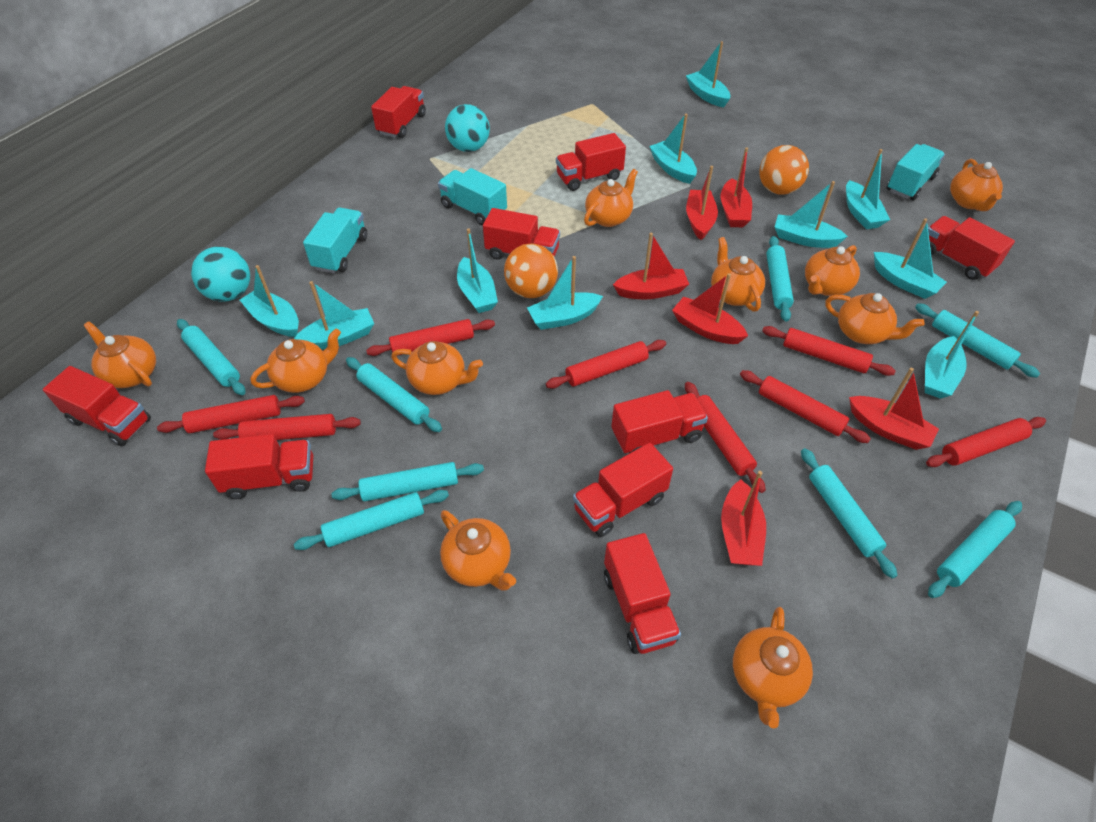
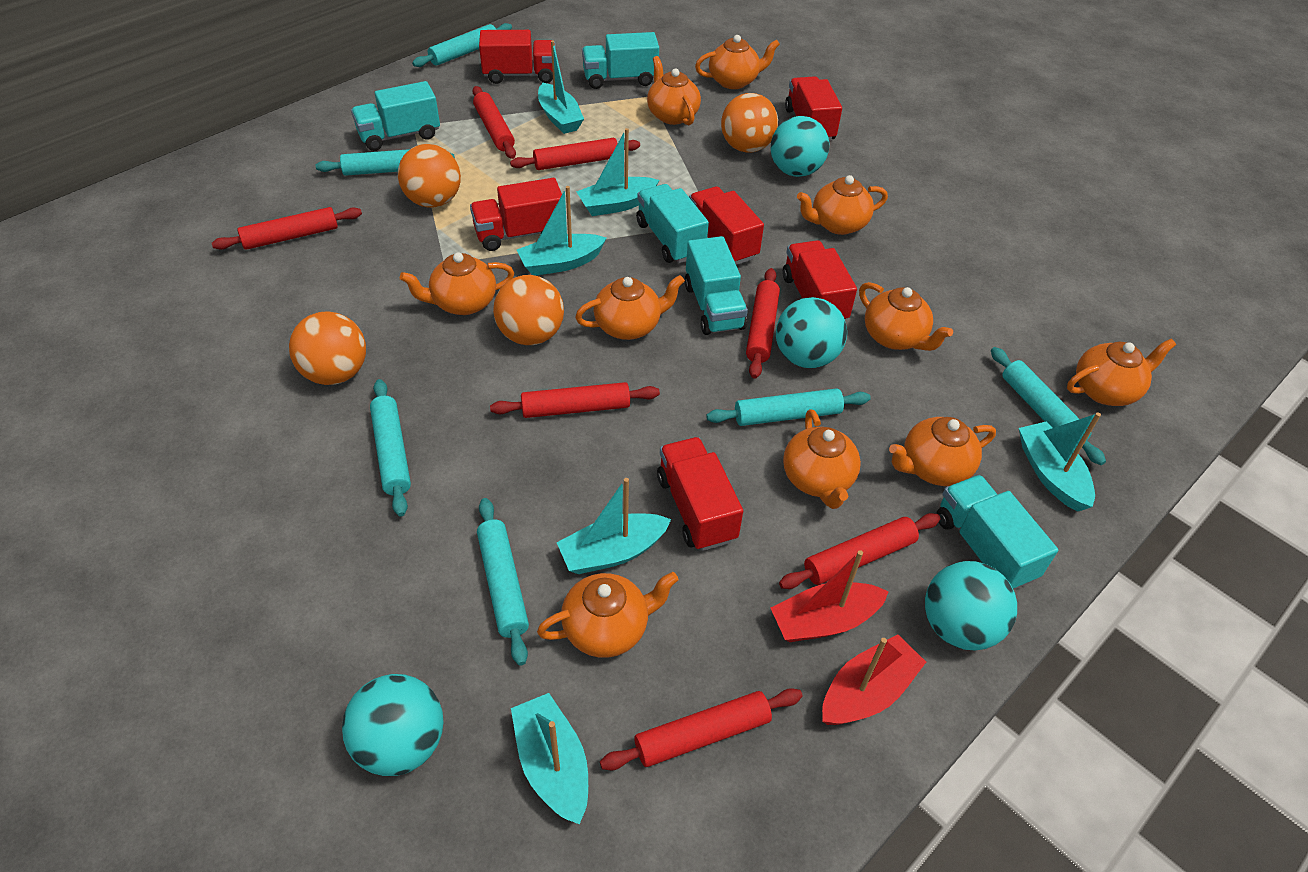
orange ball: 2 -> 4
red boat: 6 -> 2
red rolling pin: 8 -> 7
red truck: 9 -> 6
turquoise ball: 2 -> 4
turquoise boat: 10 -> 6
turquoise rolling pin: 8 -> 6
turquoise truck: 3 -> 5

